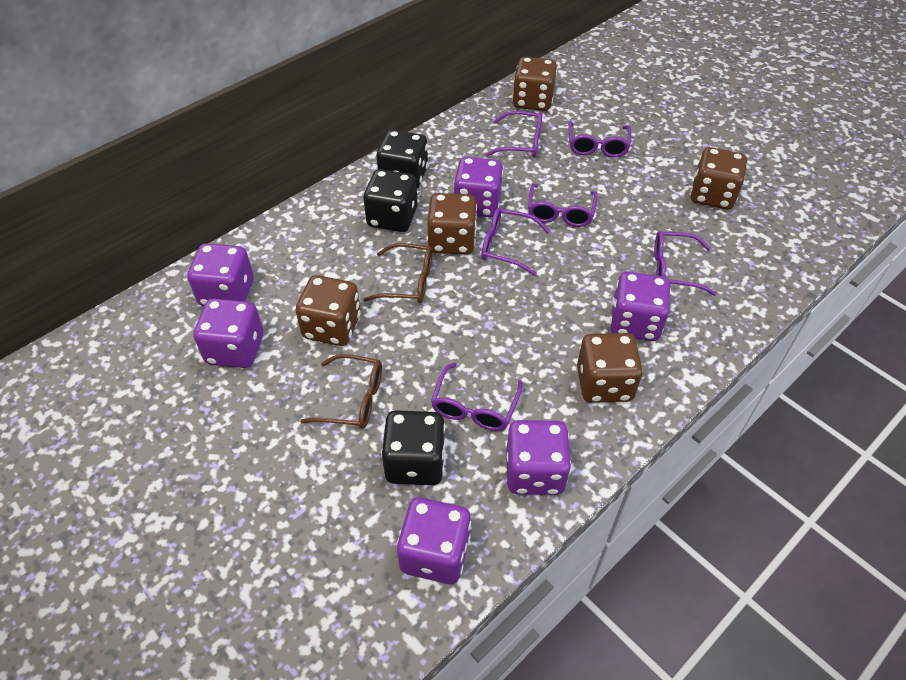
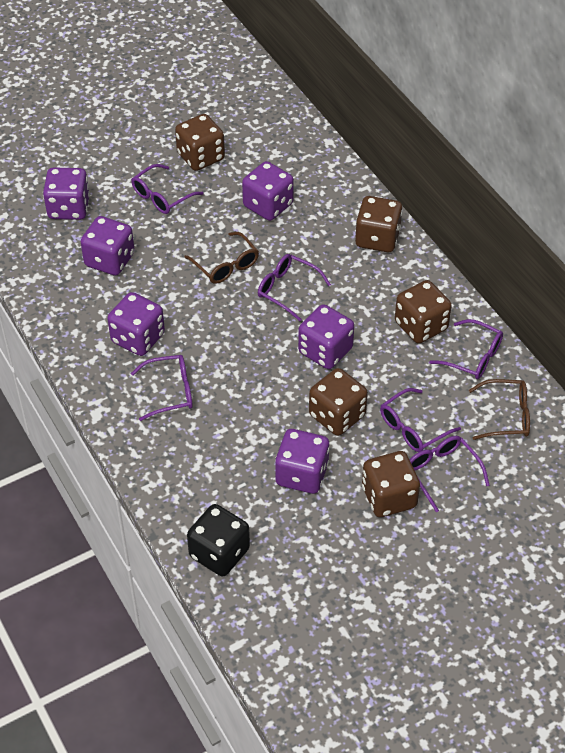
black dice: 3 -> 1

